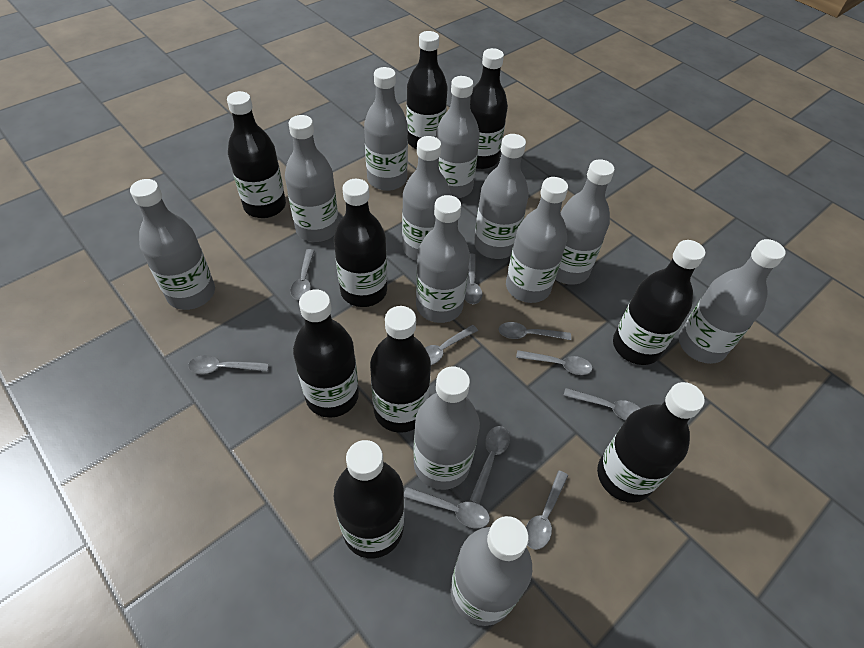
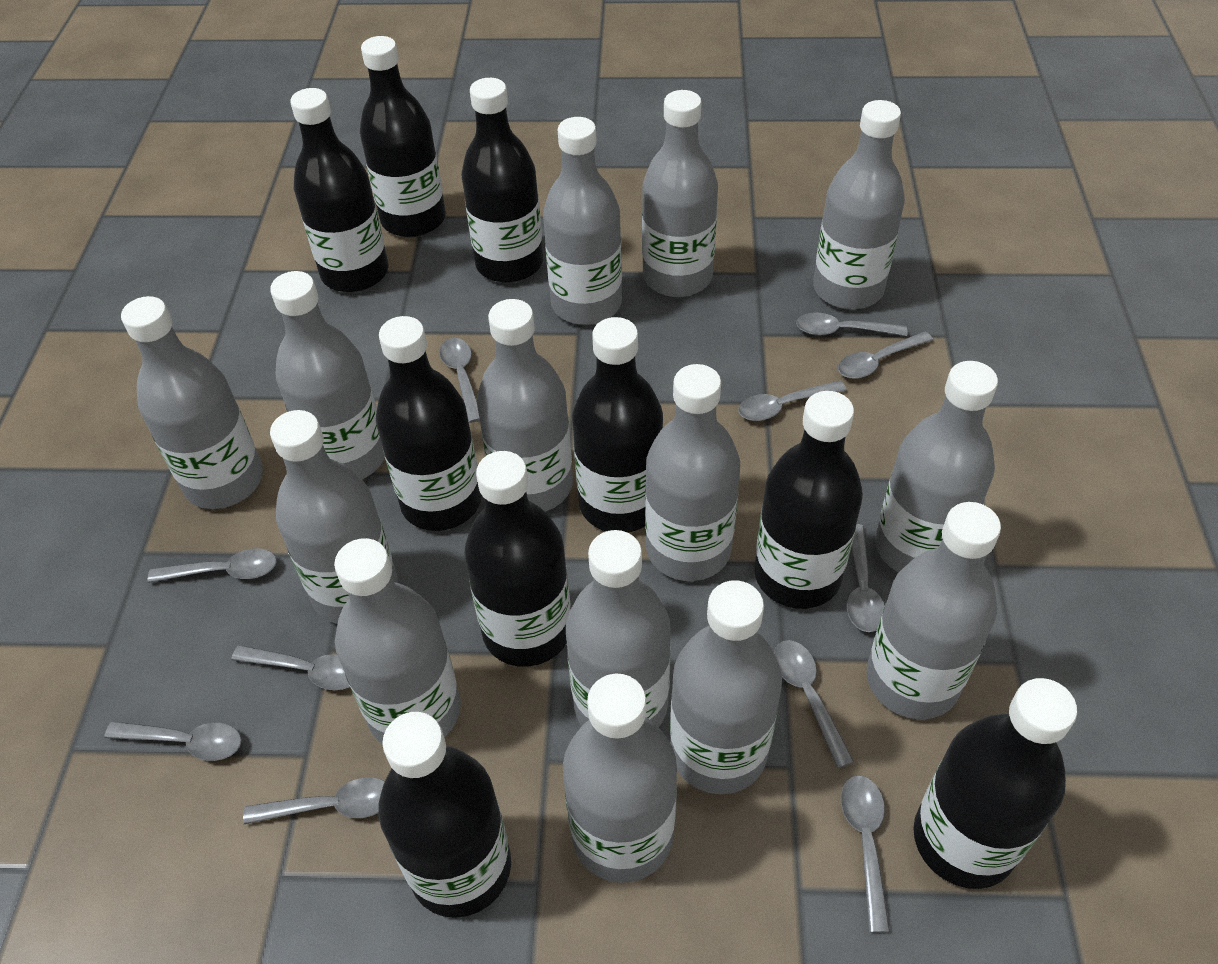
grey bottle: 12 -> 14
grey spoon: 10 -> 11

